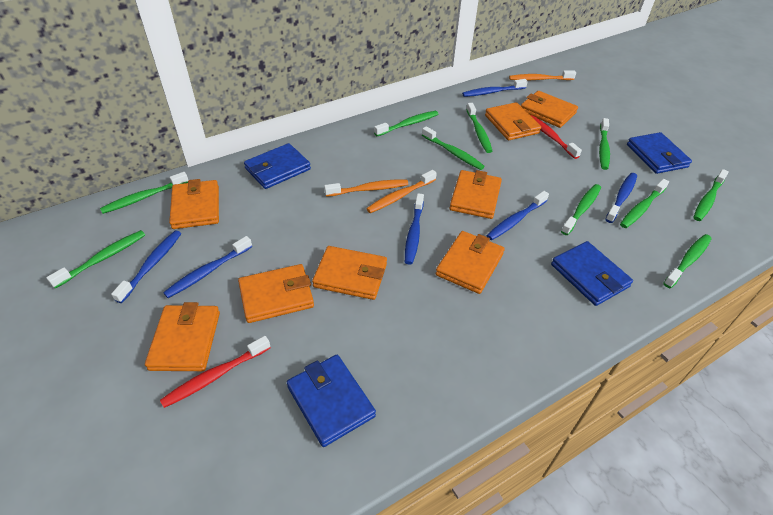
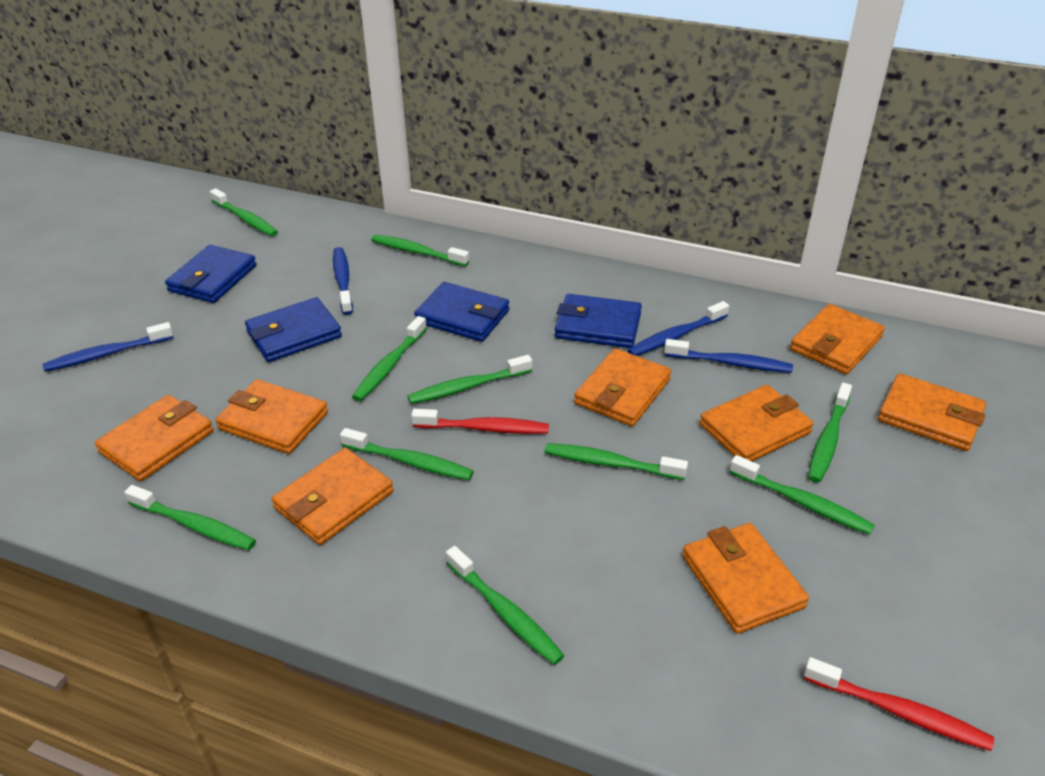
blue toothbrush: 6 -> 4
orange toothbrush: 3 -> 0

